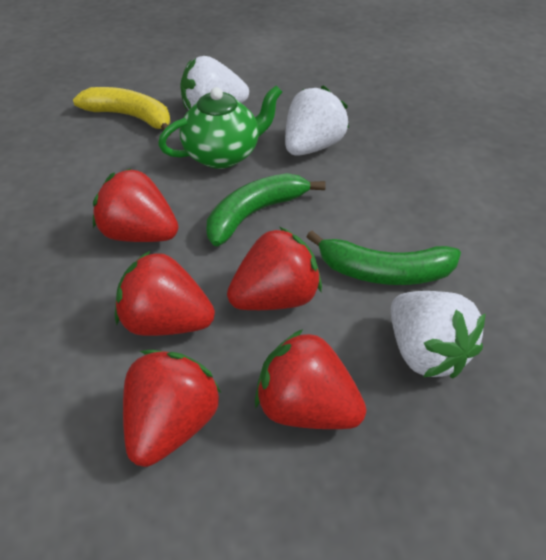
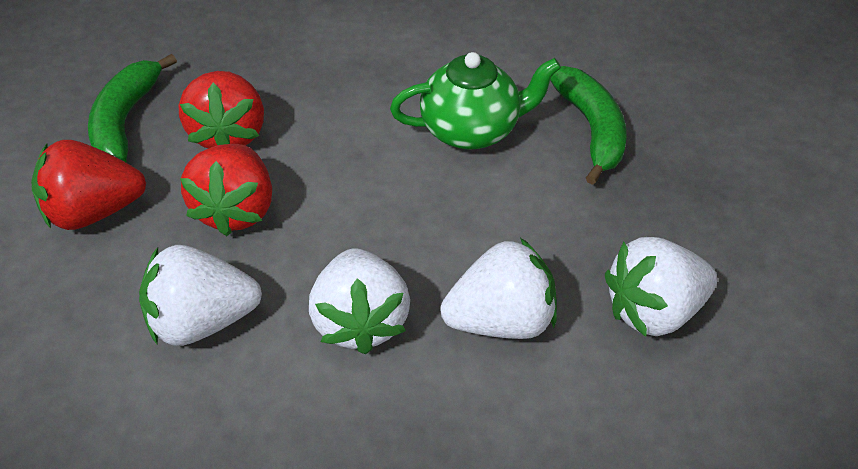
red strawberry: 5 -> 3
white strawberry: 3 -> 4
yellow banana: 1 -> 0

